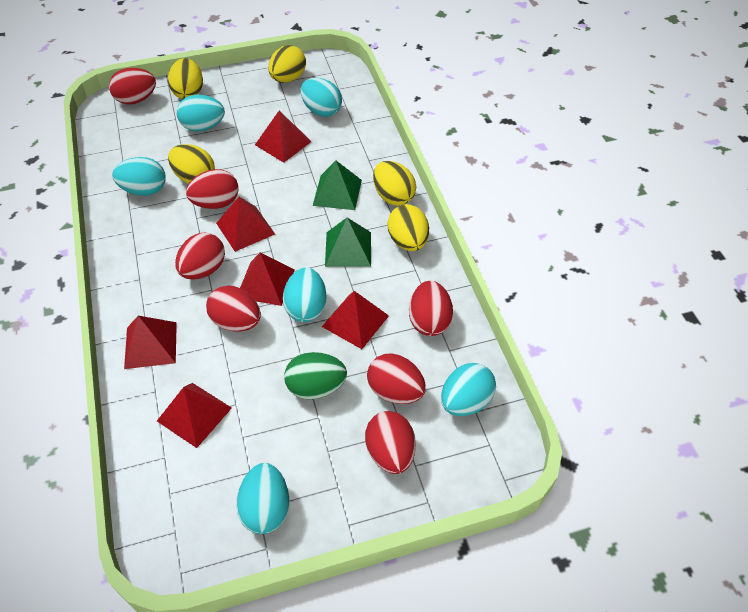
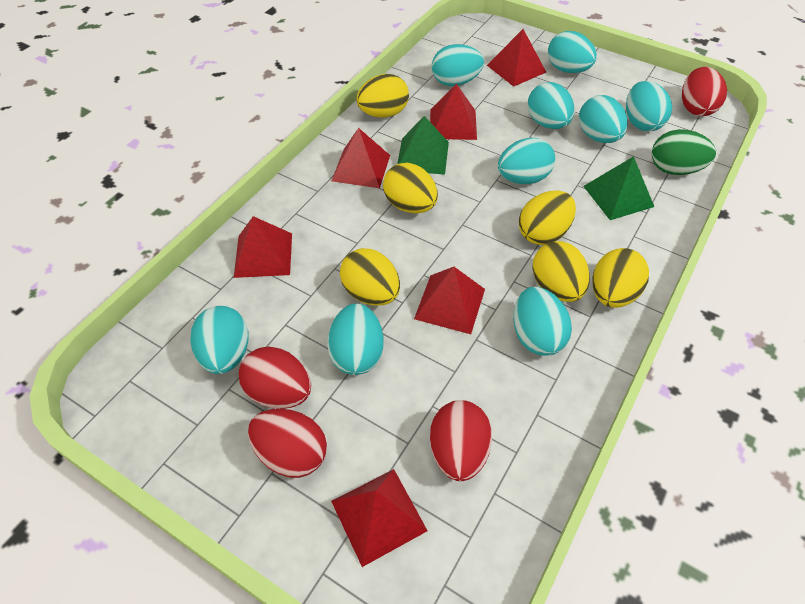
red egg: 7 -> 4
turquoise egg: 6 -> 9
yellow egg: 5 -> 6

